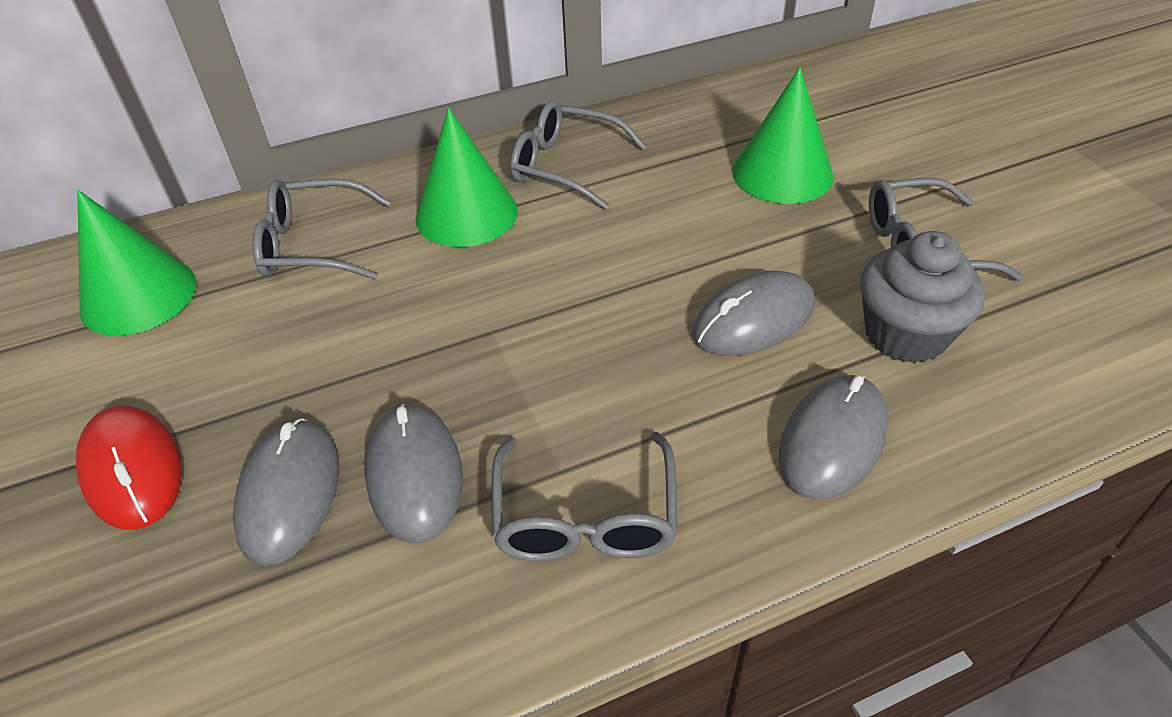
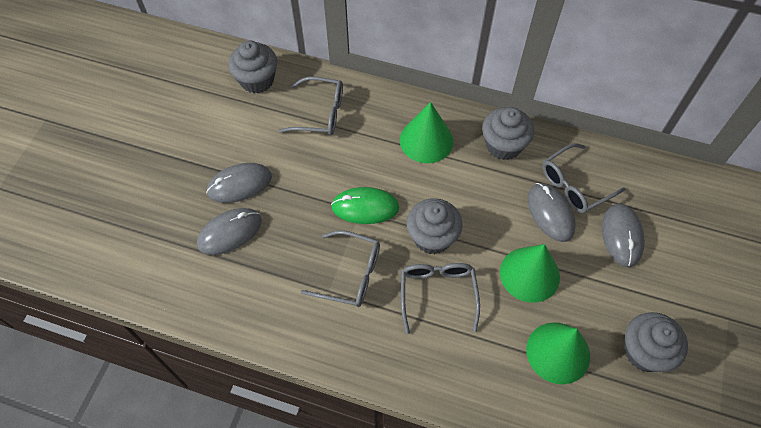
green mouse: 0 -> 1
grey cupcake: 1 -> 4
red mouse: 1 -> 0

